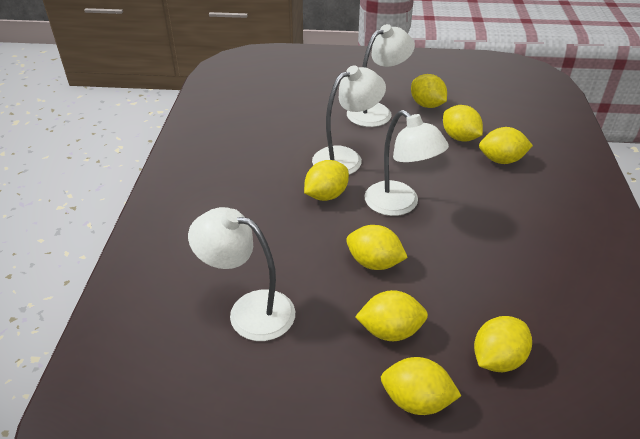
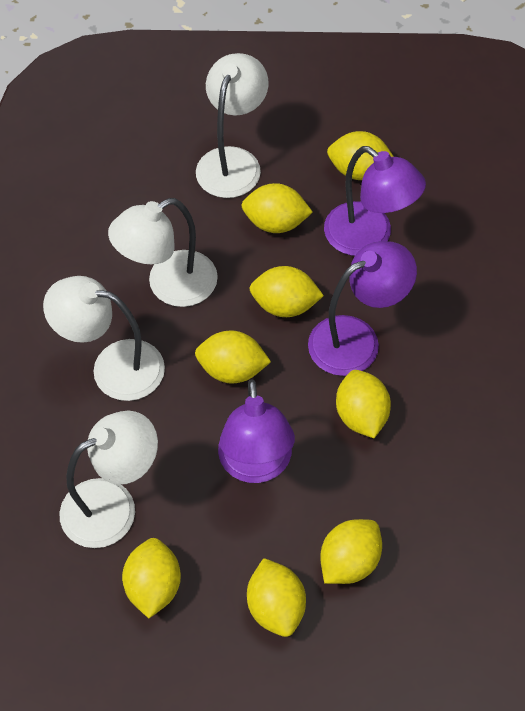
purple lamp: 0 -> 3

